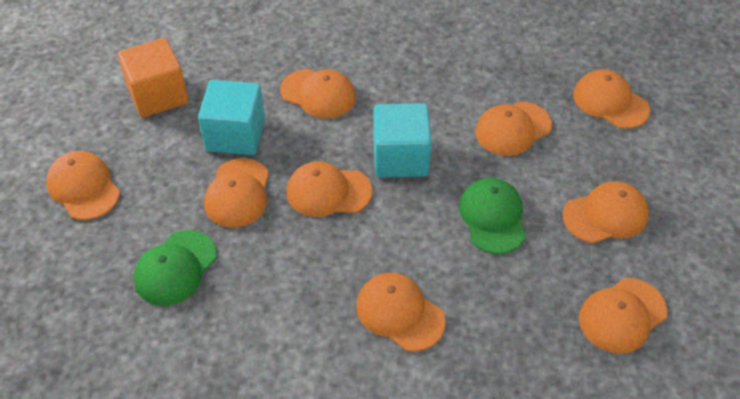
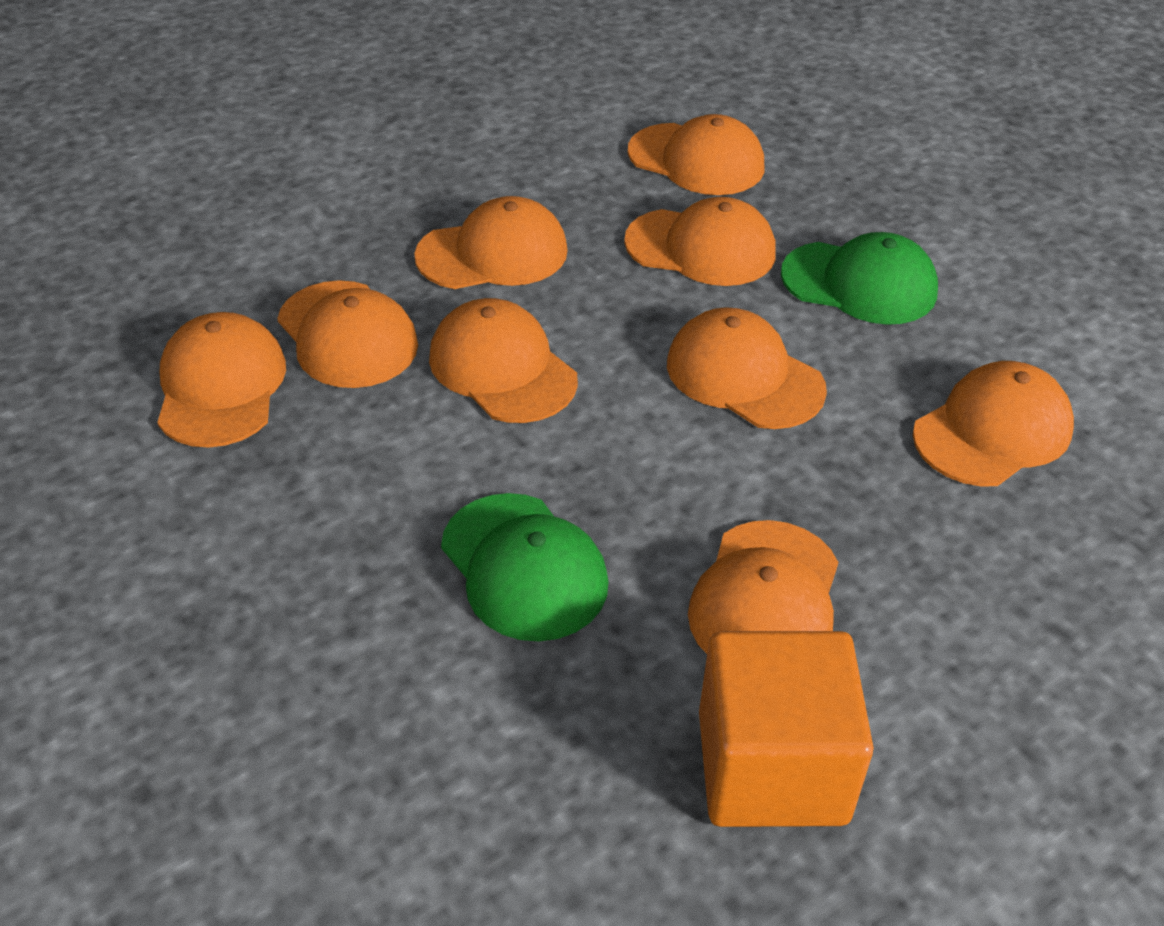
turquoise cube: 2 -> 0

